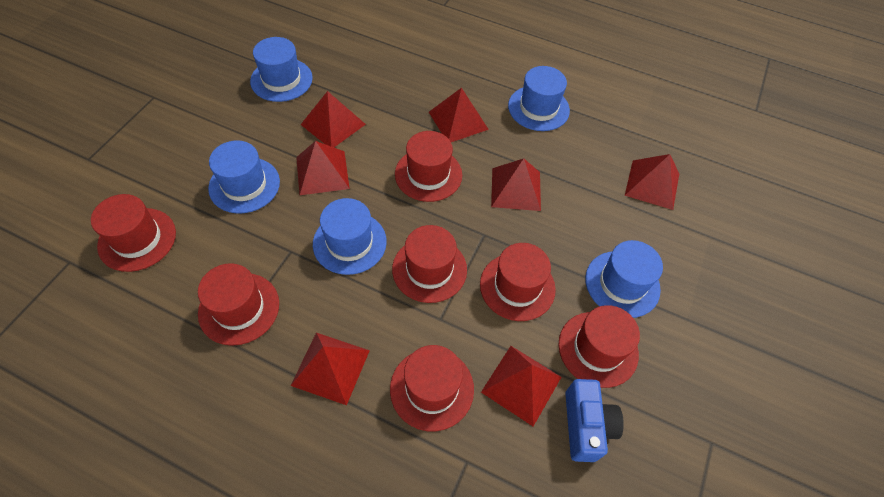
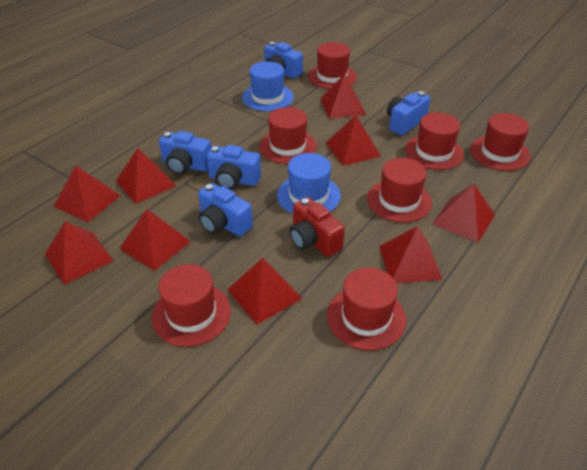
blue camera: 1 -> 5
blue hat: 5 -> 2
red camera: 0 -> 1
red pyramid: 7 -> 9

